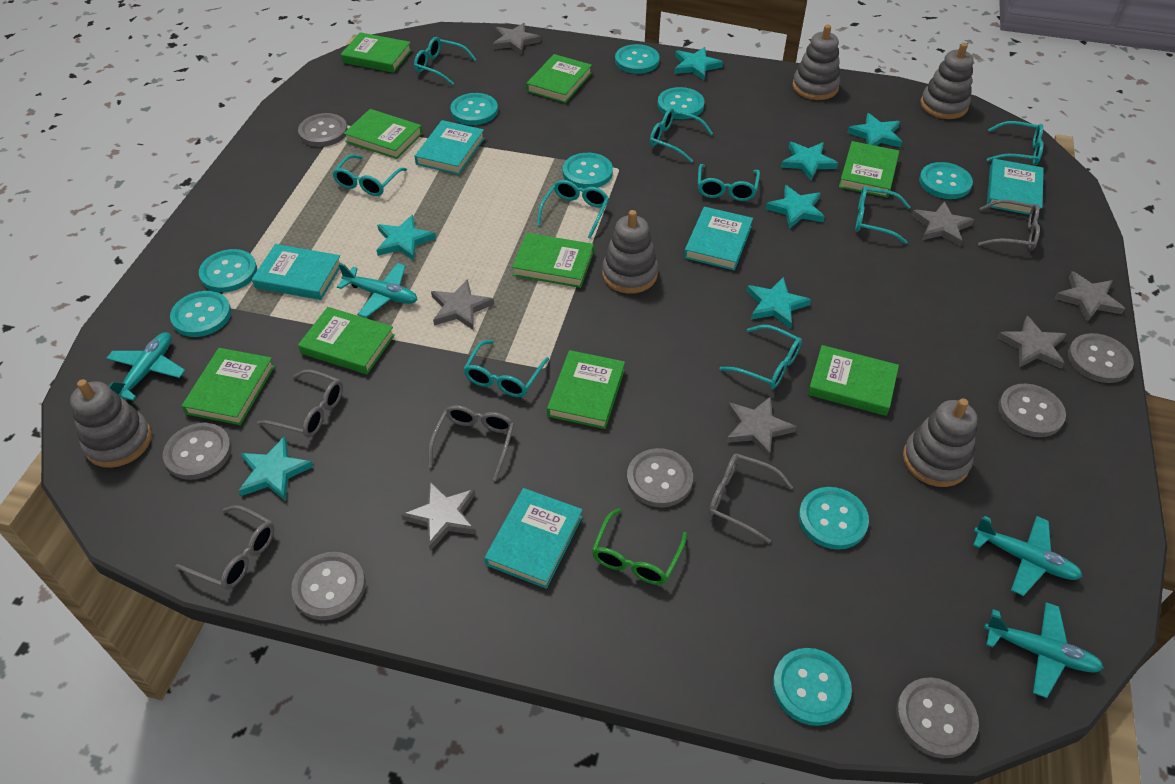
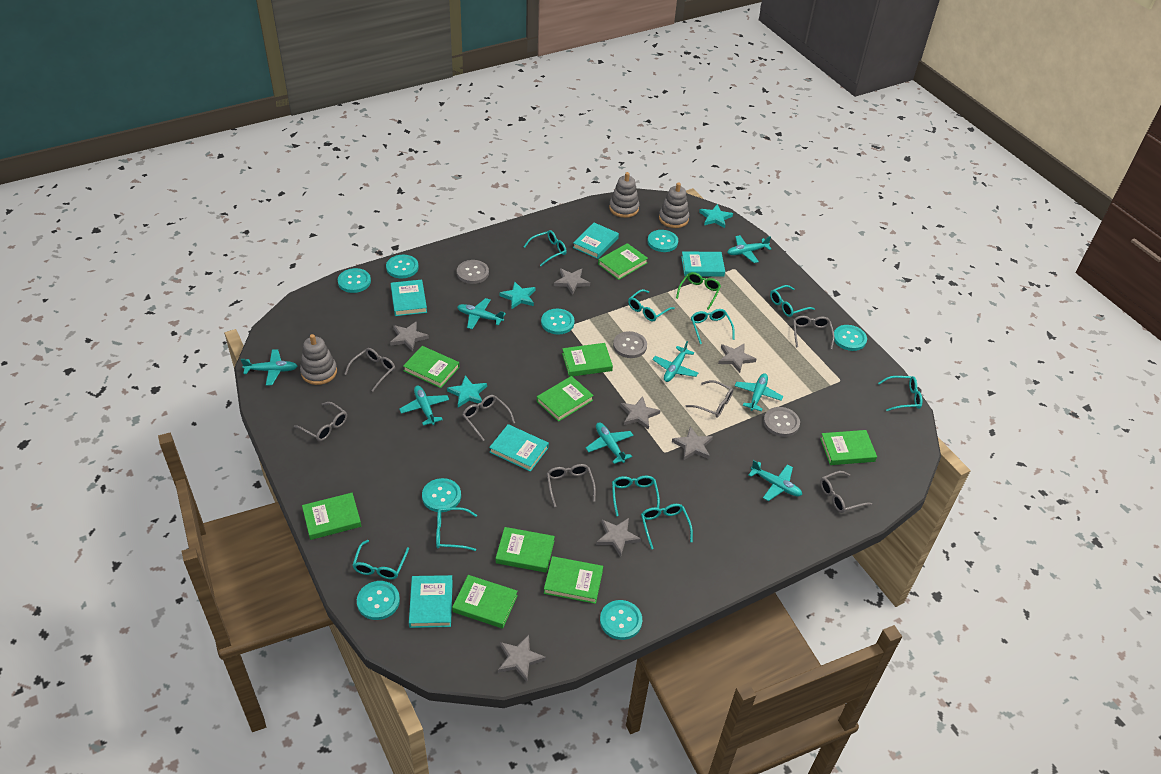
grey button: 7 -> 3
grey glasses: 5 -> 7
grey stacking toy: 5 -> 3
turquoise button: 9 -> 8
turquoise plane: 4 -> 8
turquoise star: 7 -> 3

